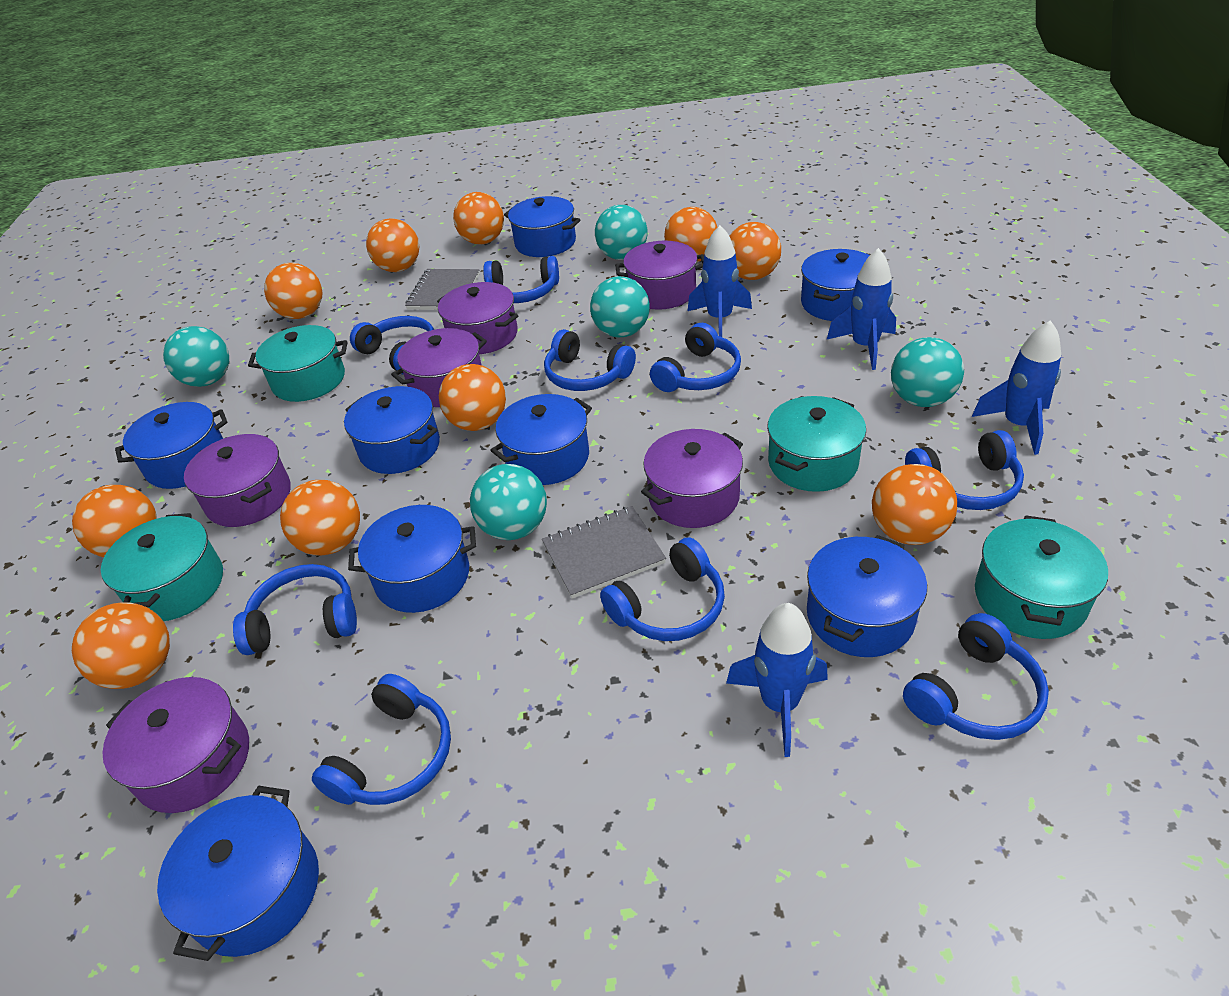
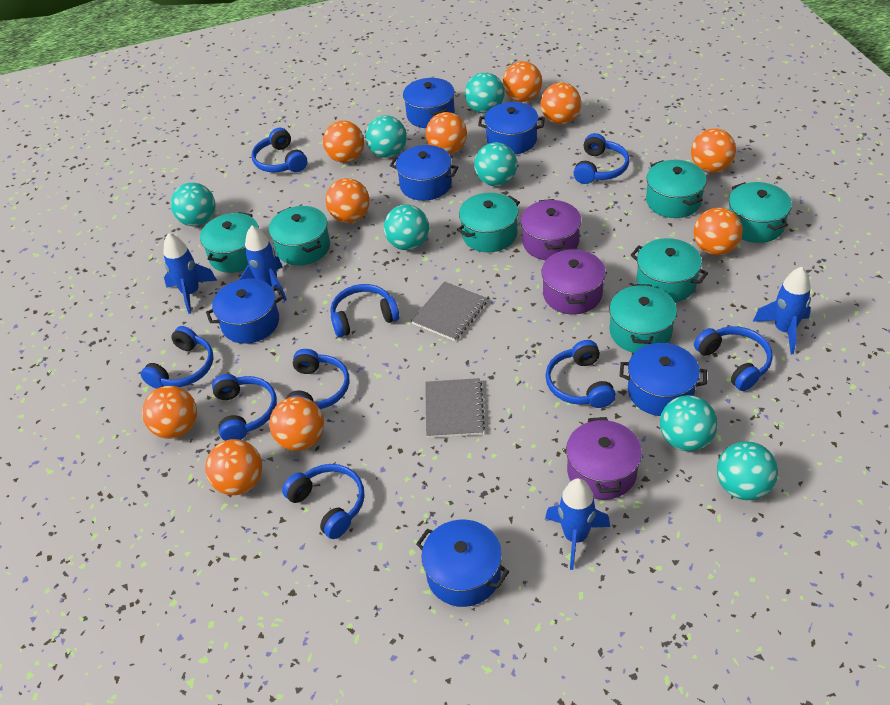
blue pot: 8 -> 6
purple pot: 6 -> 3
turquoise ball: 5 -> 7
turquoise pot: 4 -> 7

